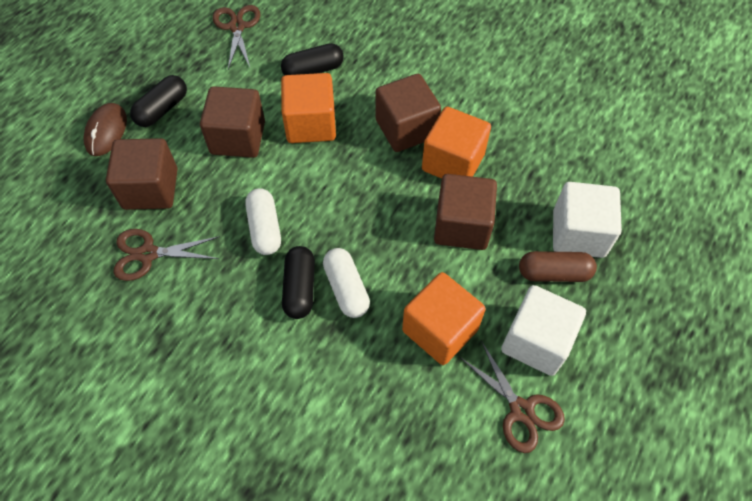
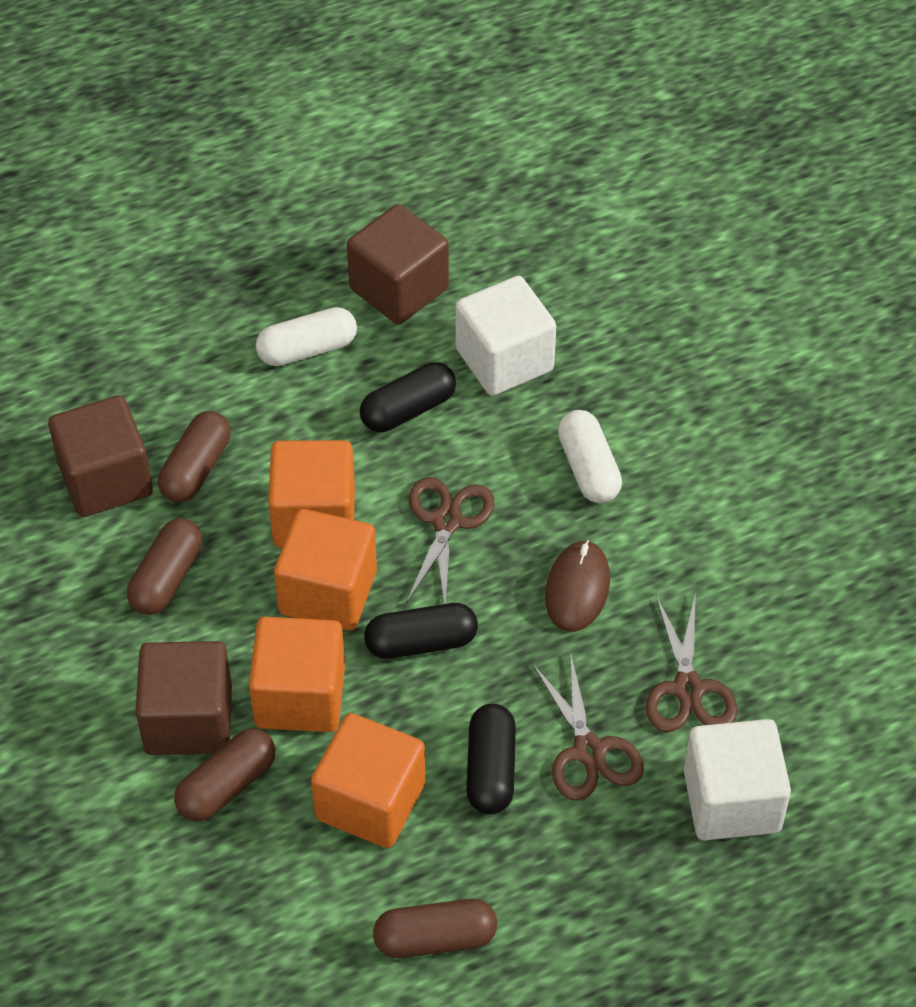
brown capsule: 1 -> 4
brown cube: 4 -> 3
orange cube: 3 -> 4

